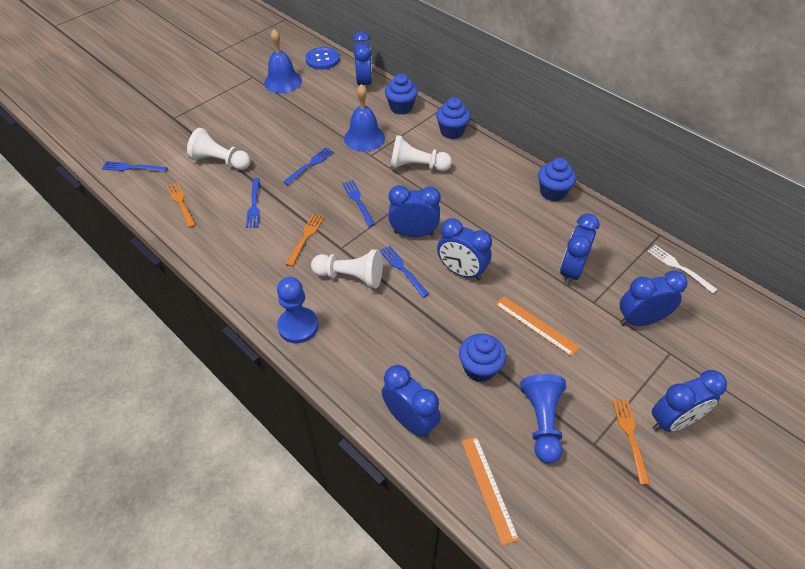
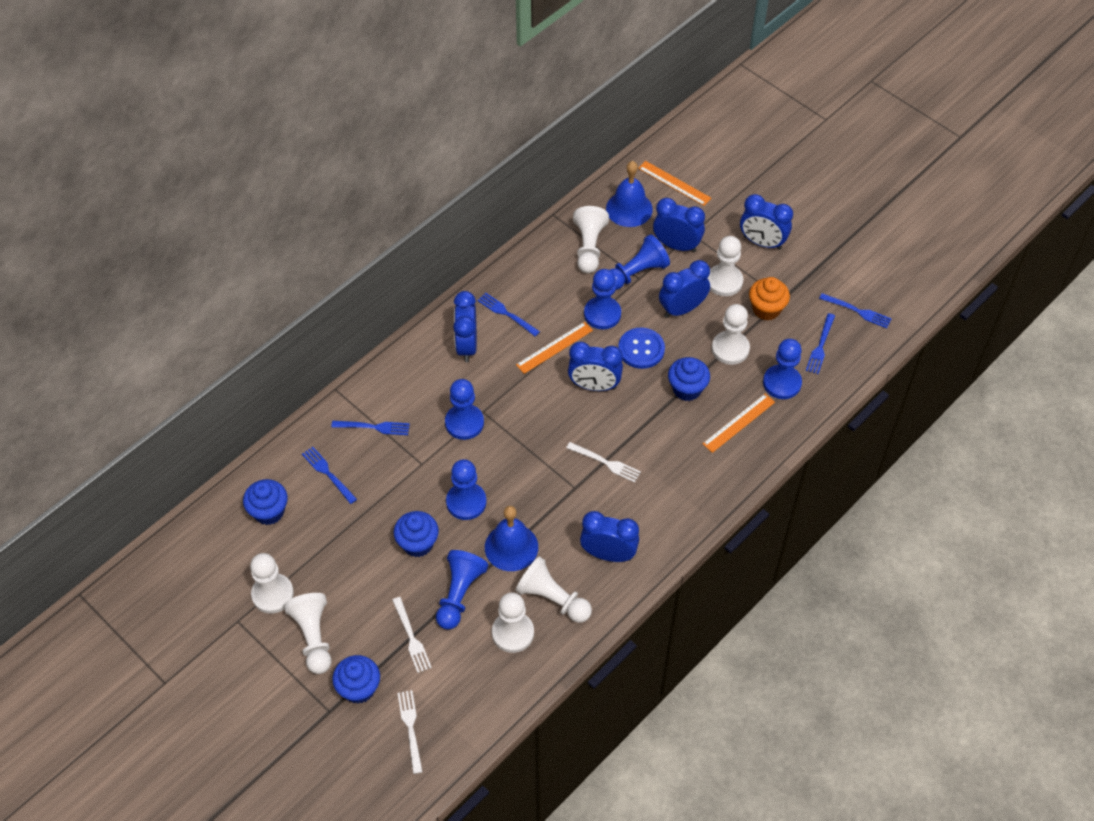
blue clock: 7 -> 6
blue pawn: 2 -> 6
orange cupcake: 0 -> 1
orange fork: 3 -> 0
orange ruler: 2 -> 3
white fork: 1 -> 3
white pawn: 3 -> 7

